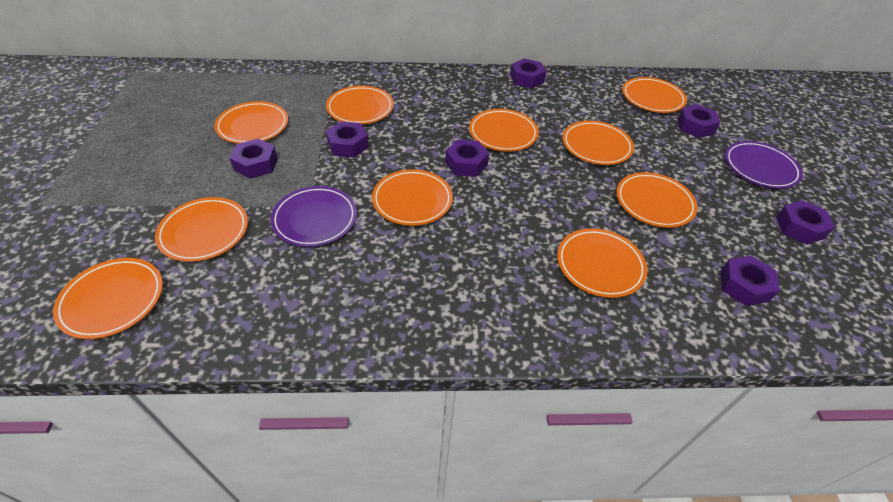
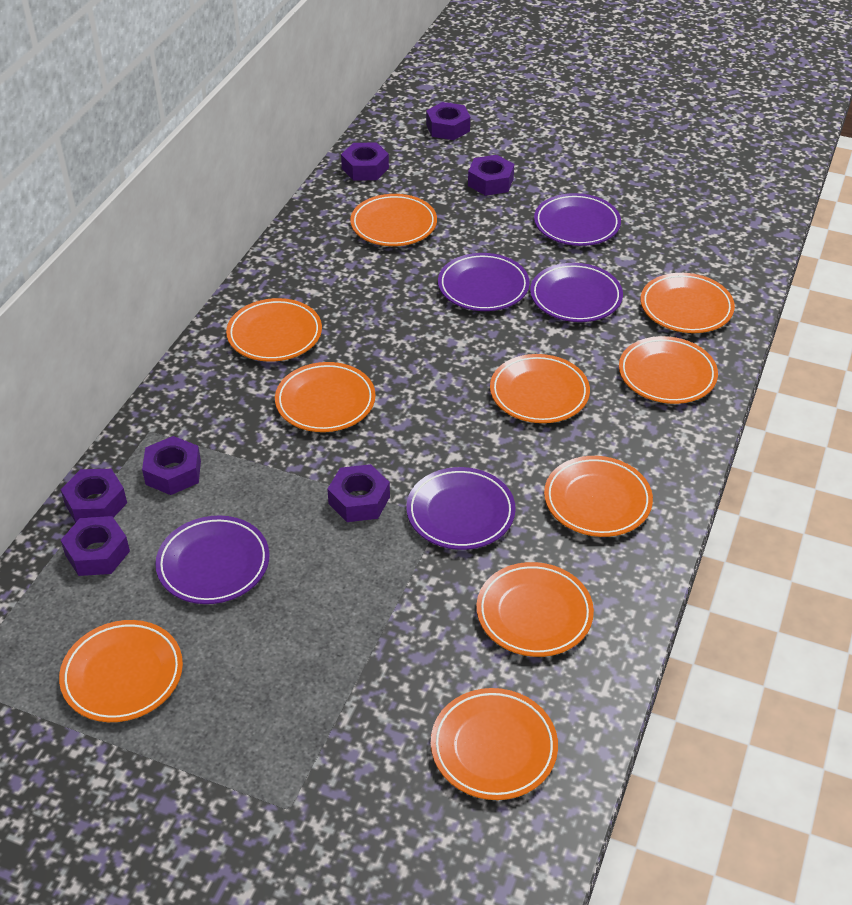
purple plate: 2 -> 5

